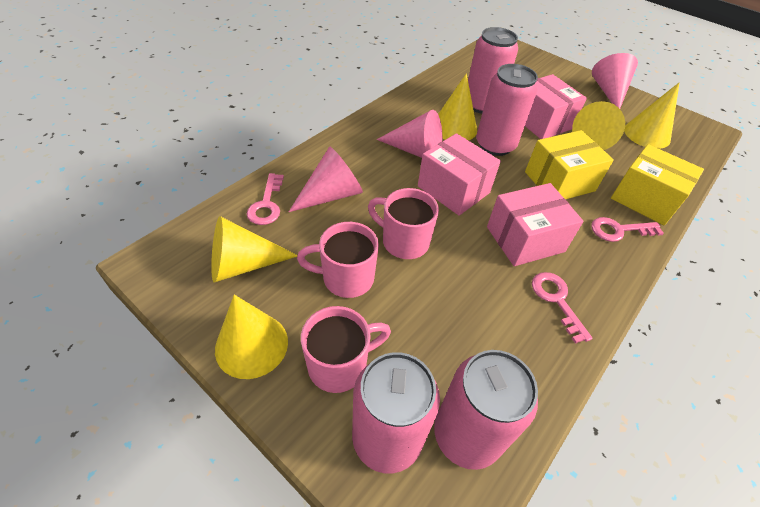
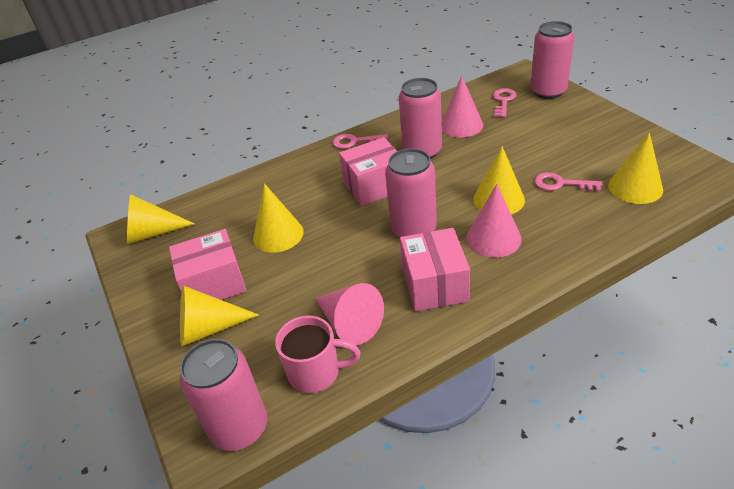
pink mug: 3 -> 1
yellow box: 2 -> 0

